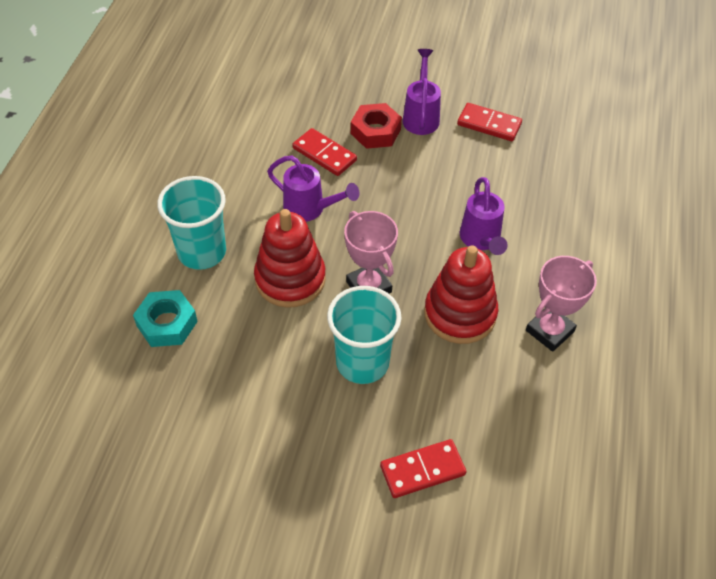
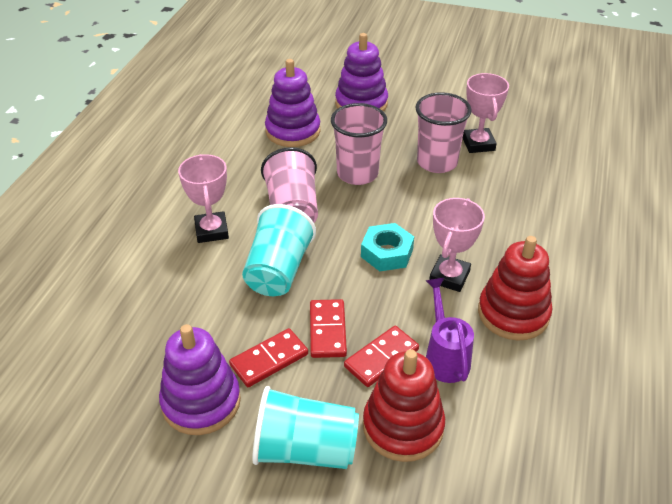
pink cup: 0 -> 3
pink trophy: 2 -> 3
purple stacking toy: 0 -> 3
purple watering can: 3 -> 1
red nut: 1 -> 0

